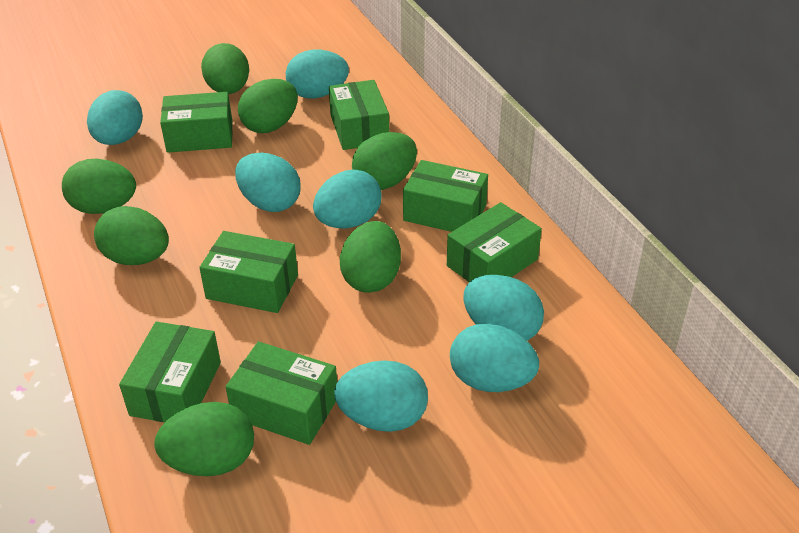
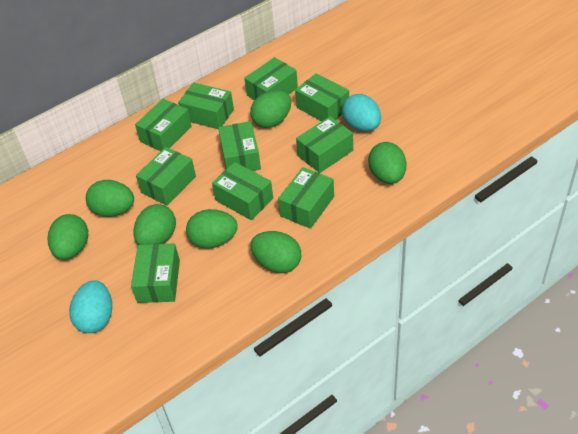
green box: 7 -> 10
turquoise egg: 7 -> 2

